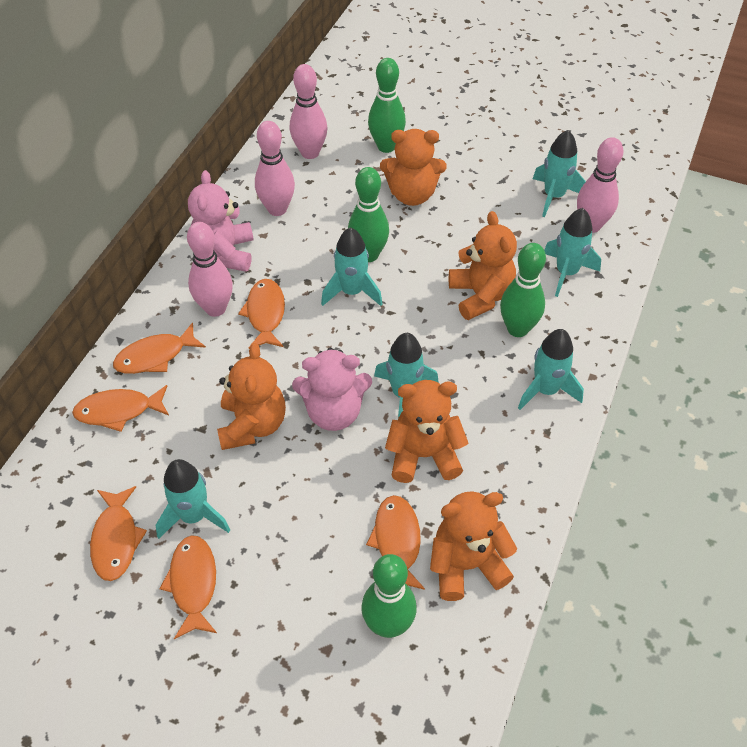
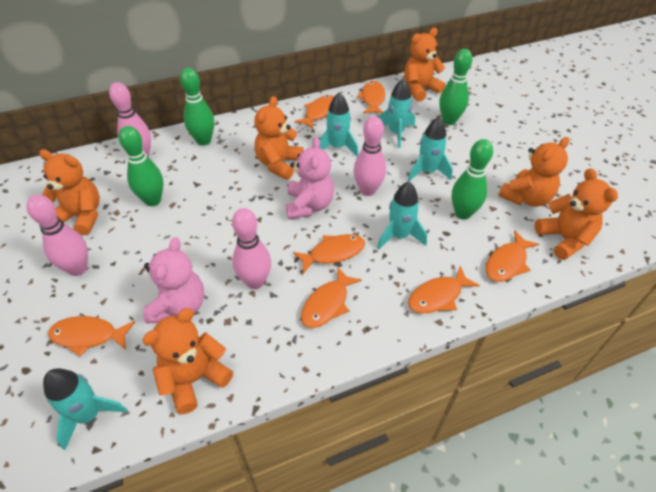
orange fish: 6 -> 7
orange teddy bear: 5 -> 6
turquoise rocket: 6 -> 5

